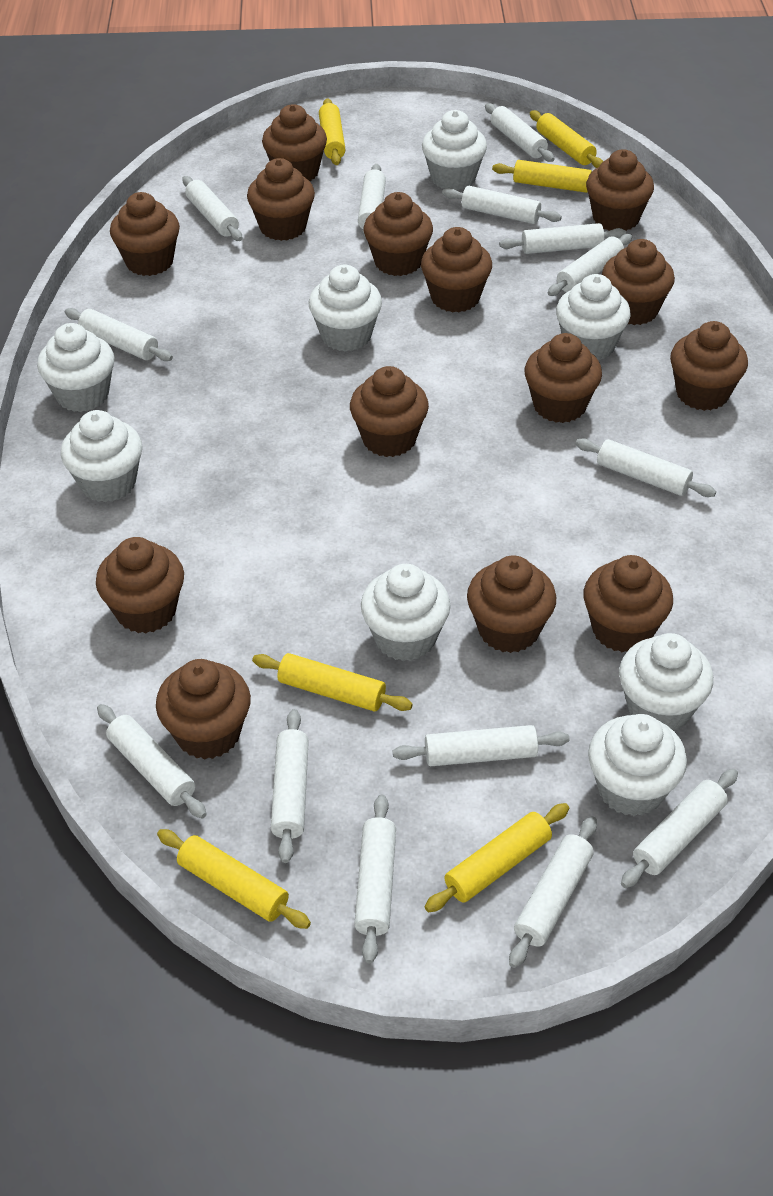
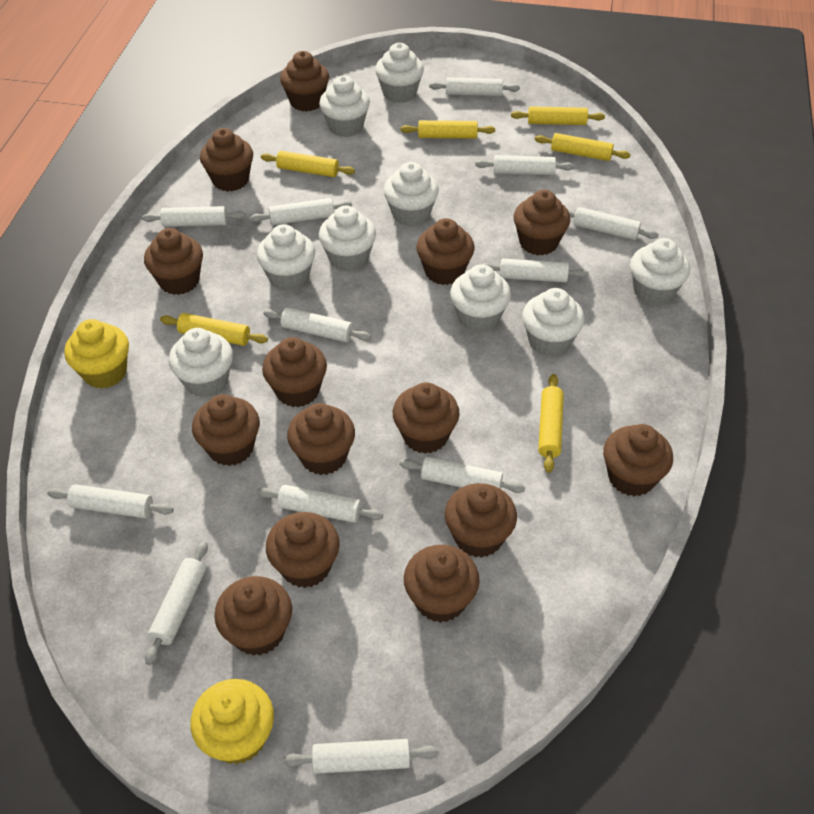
white cupcake: 8 -> 9
white rolling pin: 14 -> 12
yellow cupcake: 0 -> 2

